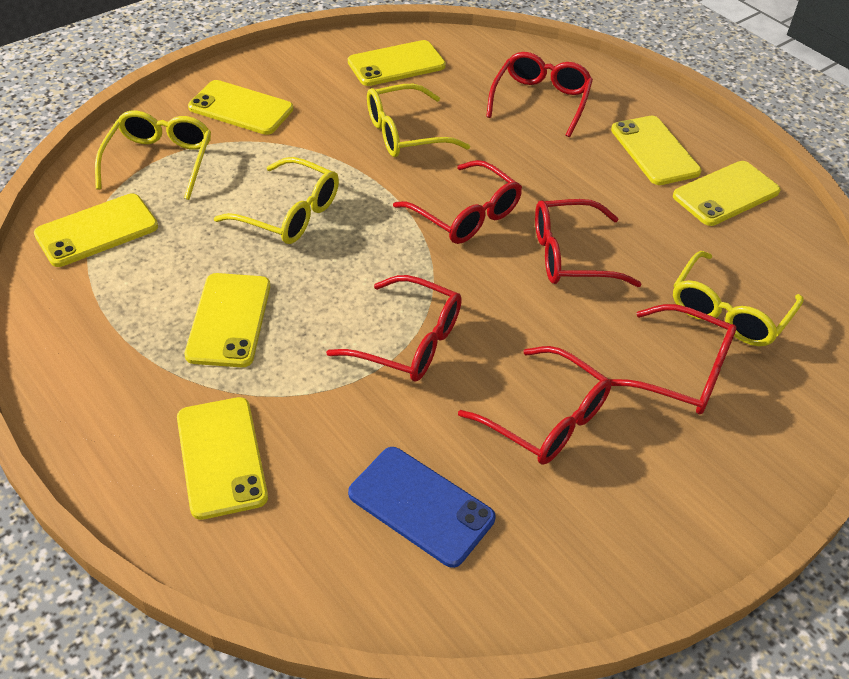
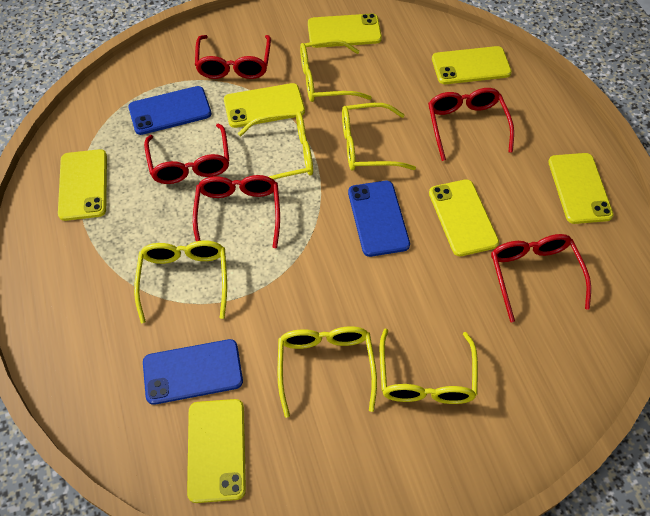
blue phone: 1 -> 3
red glasses: 6 -> 5
yellow glasses: 4 -> 6

